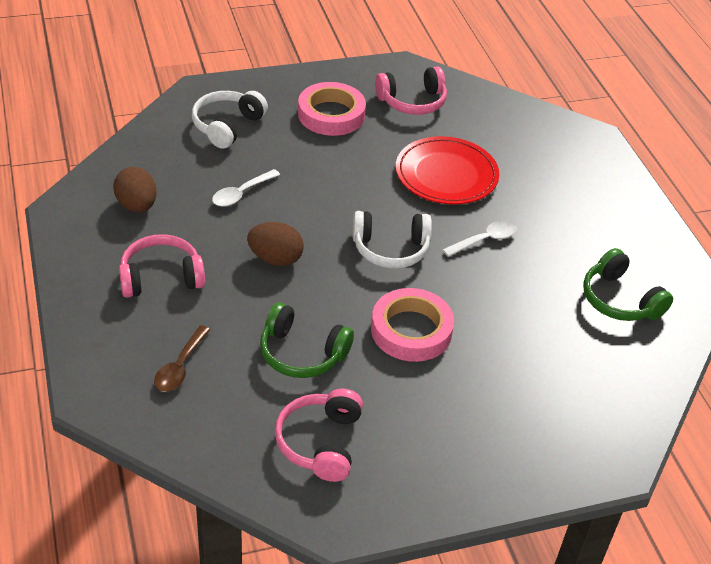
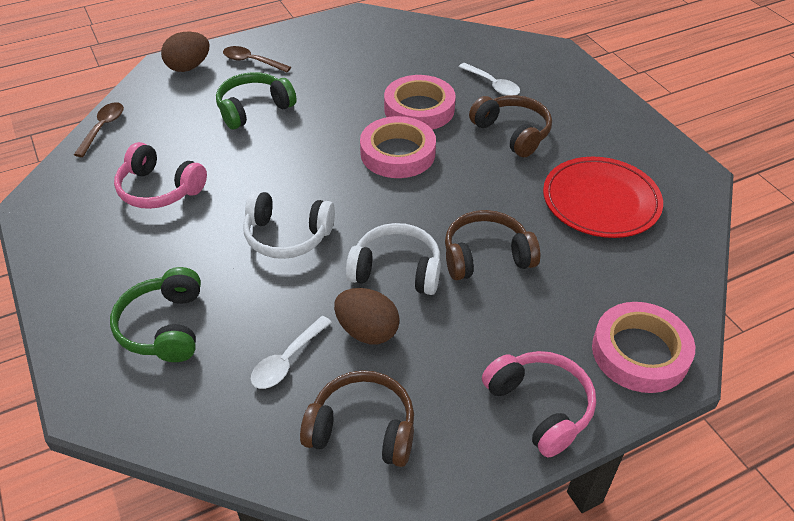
brown headphones: 0 -> 3
brown spoon: 1 -> 2
pink headphones: 3 -> 2
pink tape: 2 -> 3

